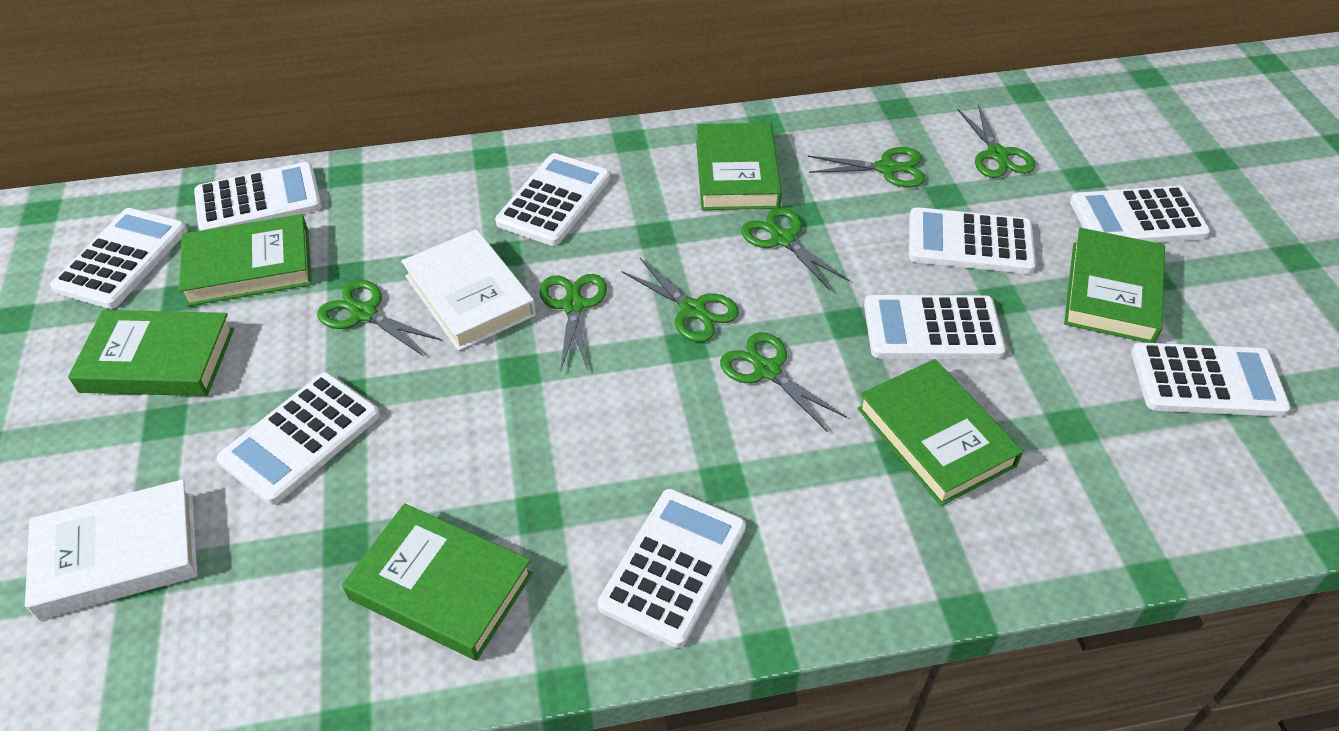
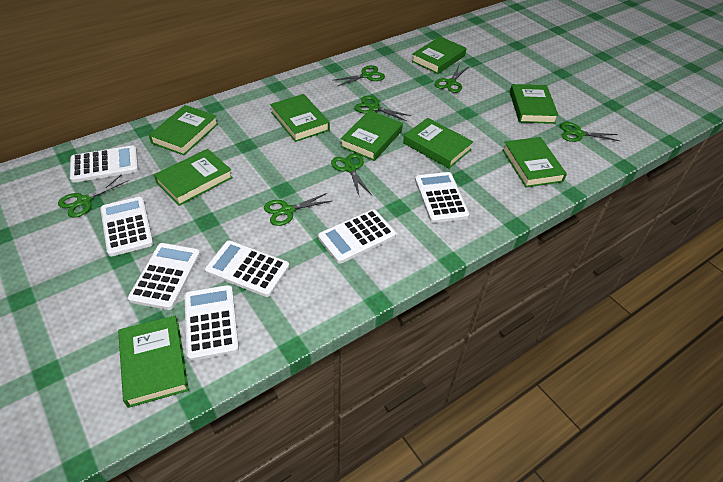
green book: 6 -> 9
white book: 2 -> 0
white calculator: 9 -> 7

